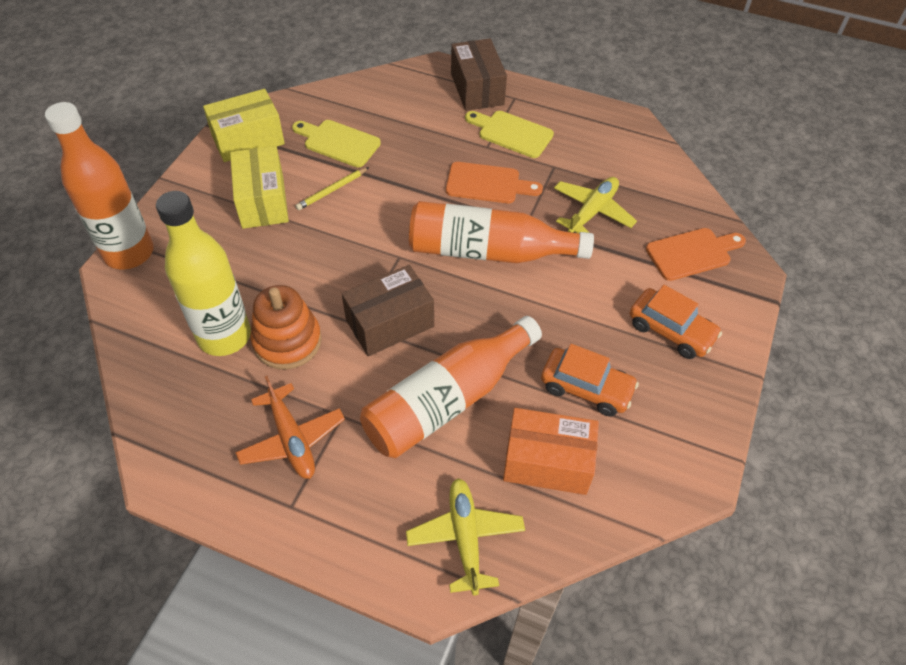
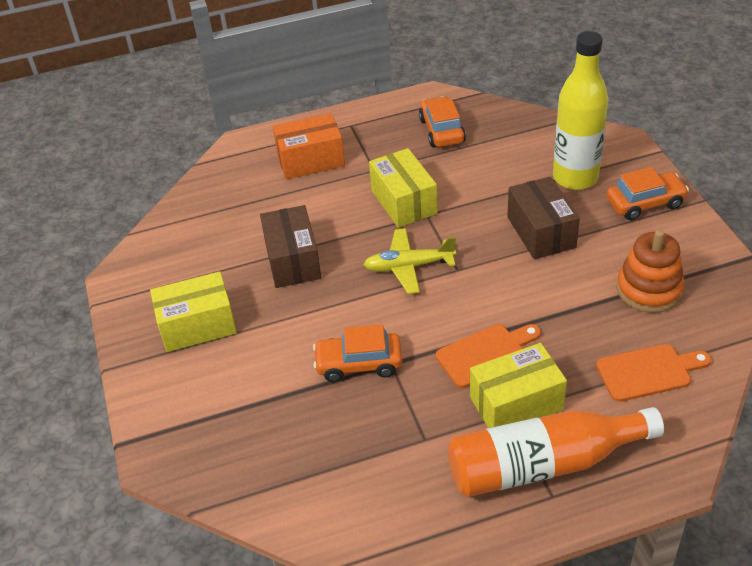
orange bottle: 3 -> 1
orange car: 2 -> 3
orange plane: 1 -> 0
yellow box: 2 -> 3
yellow cutting board: 2 -> 0
yellow pencil: 1 -> 0
yellow plane: 2 -> 1

